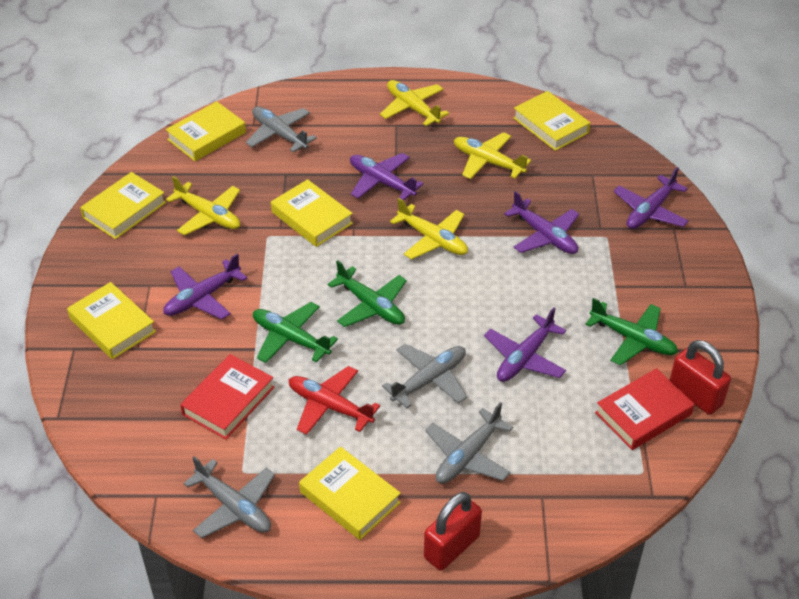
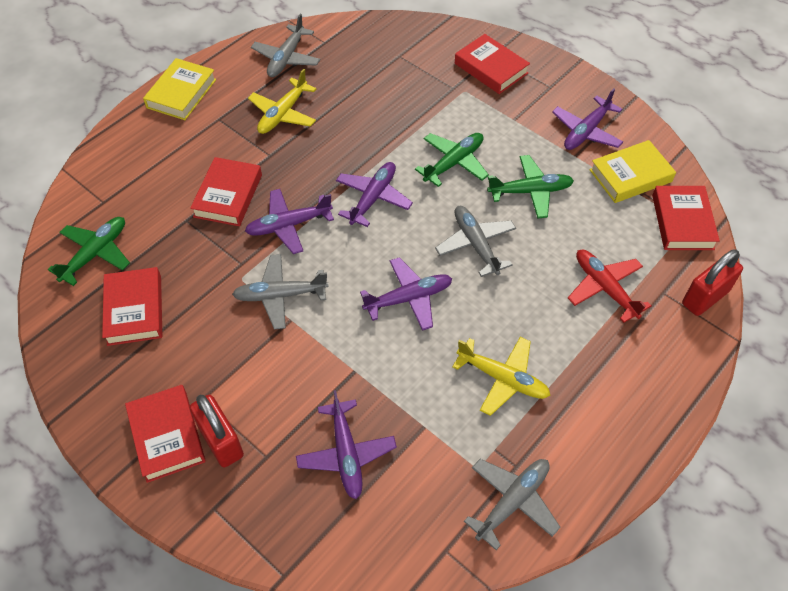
red book: 2 -> 5
yellow book: 6 -> 2
yellow plane: 4 -> 2

